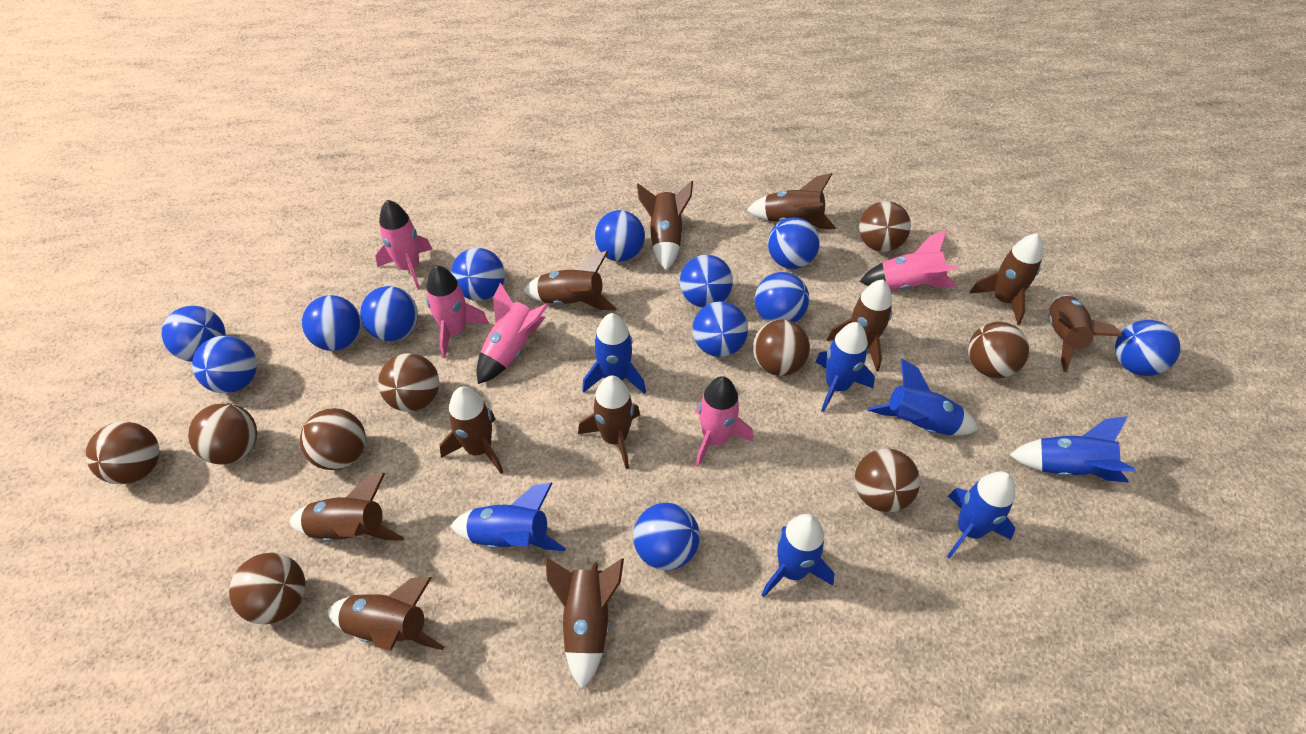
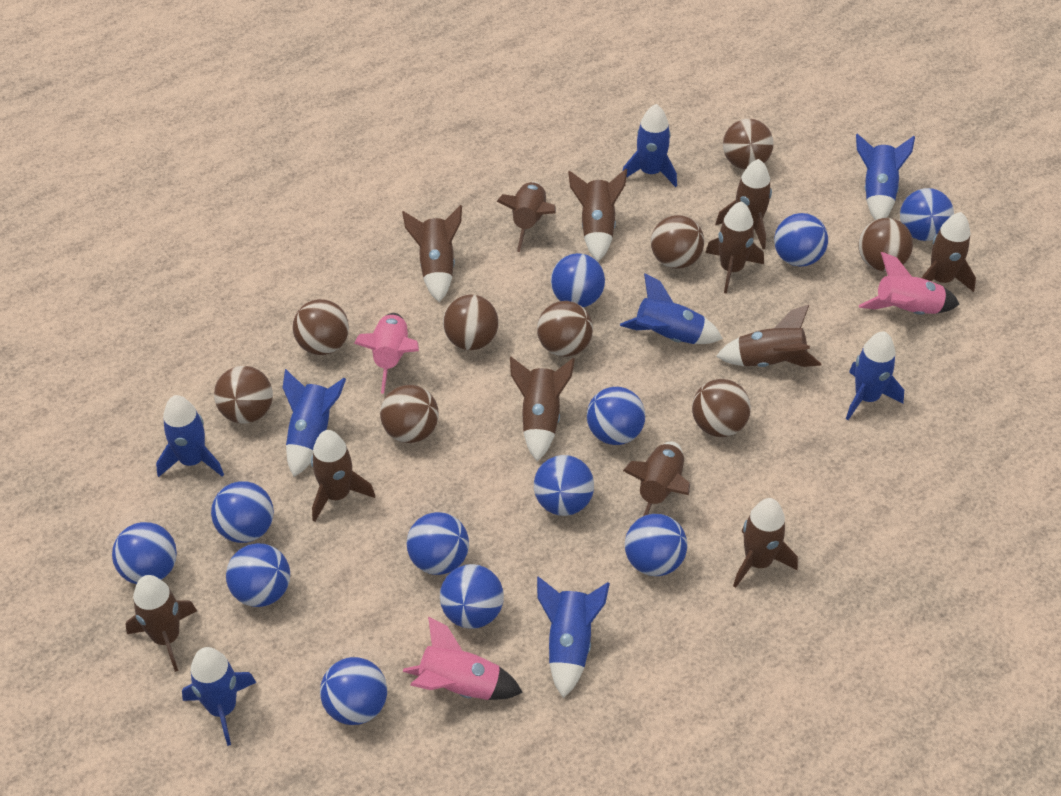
blue rocket: 7 -> 8
brown rocket: 11 -> 12
pink rocket: 5 -> 3

